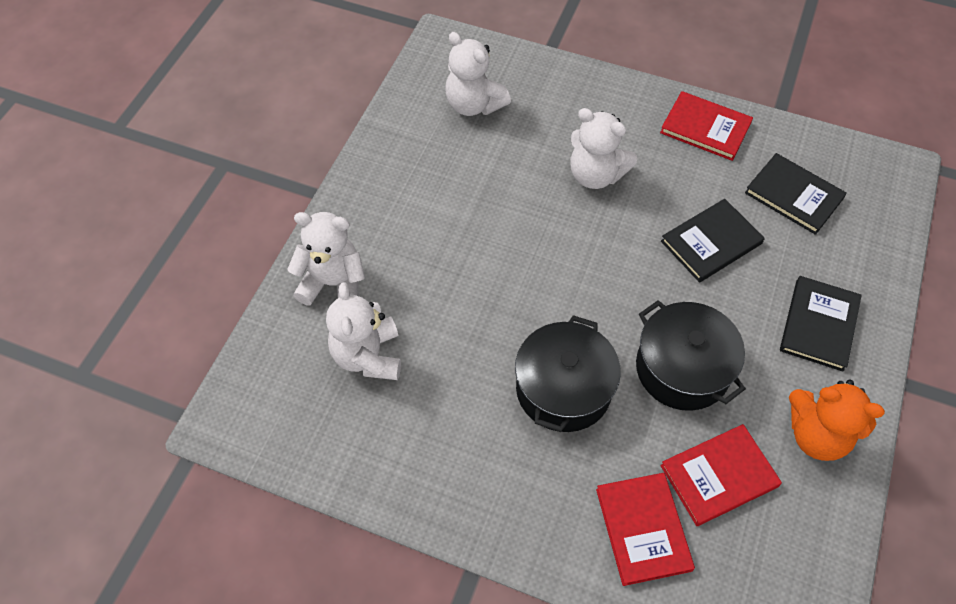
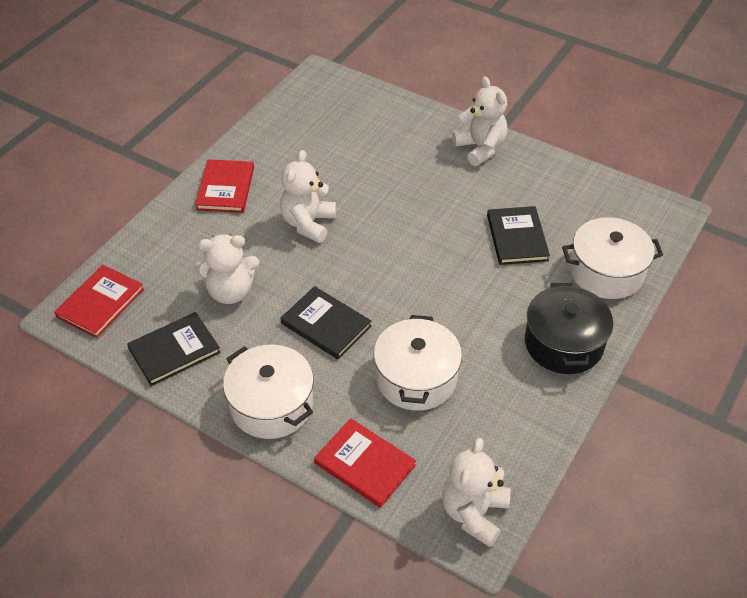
black pot: 2 -> 1
orange teddy bear: 1 -> 0
white pot: 0 -> 3

